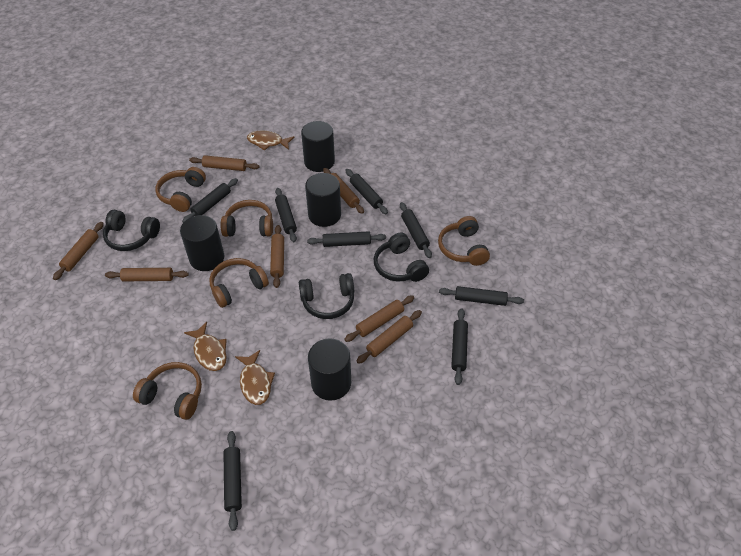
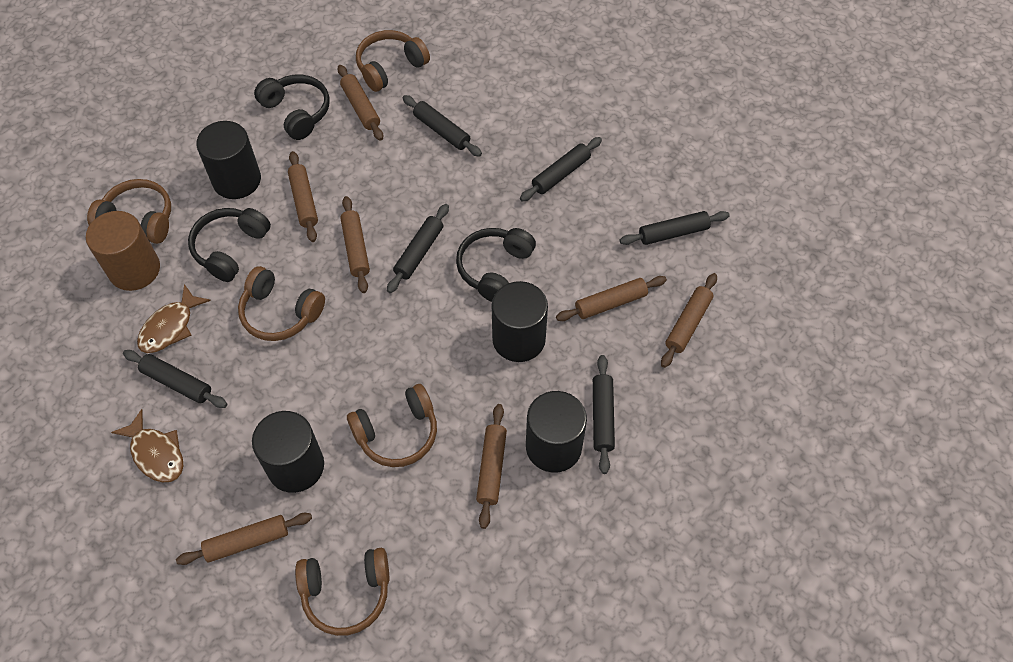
black rolling pin: 8 -> 6
brown cylinder: 0 -> 1
brown fish: 3 -> 2

